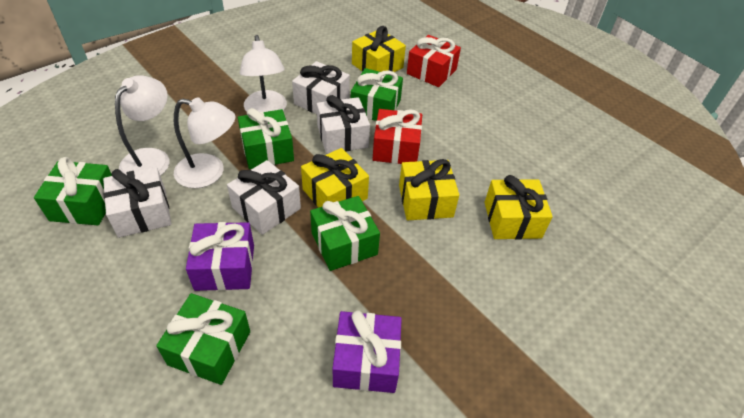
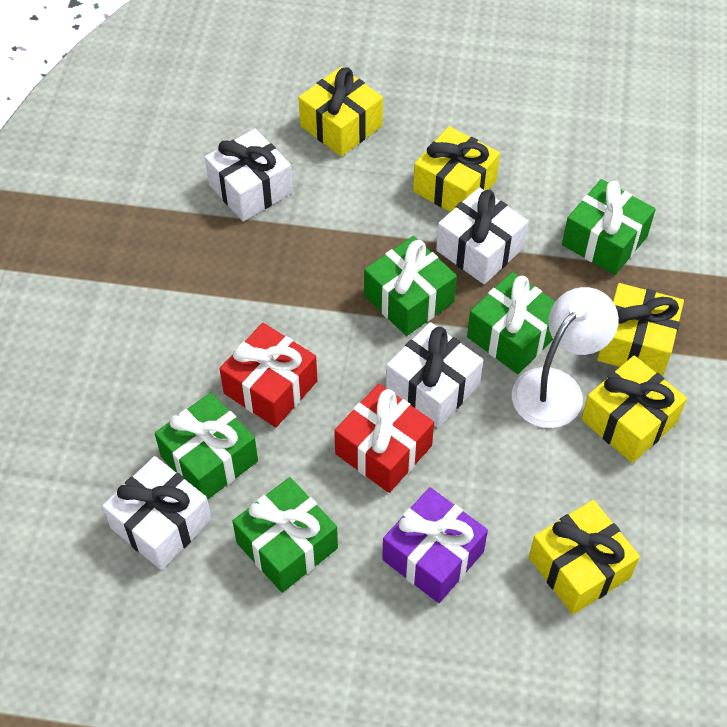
purple gift: 2 -> 1
white lamp: 3 -> 1
yellow gift: 4 -> 5

